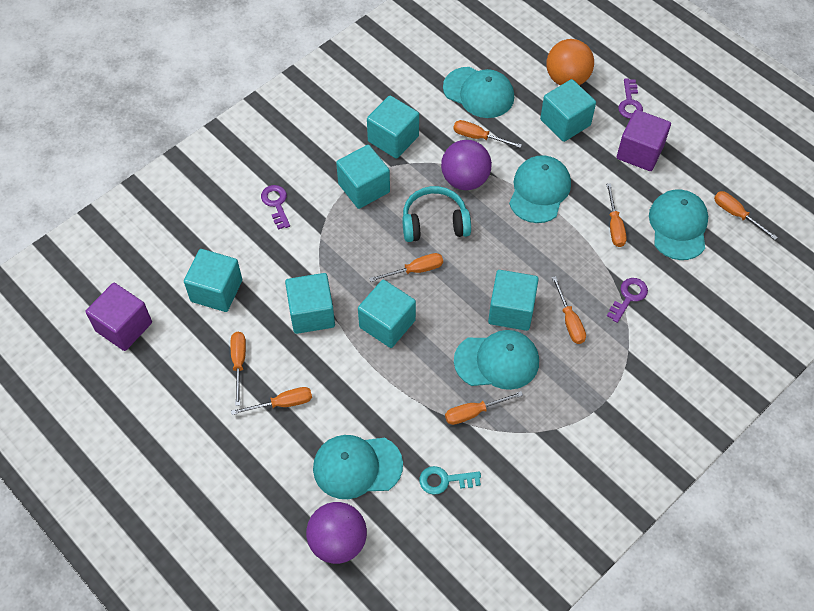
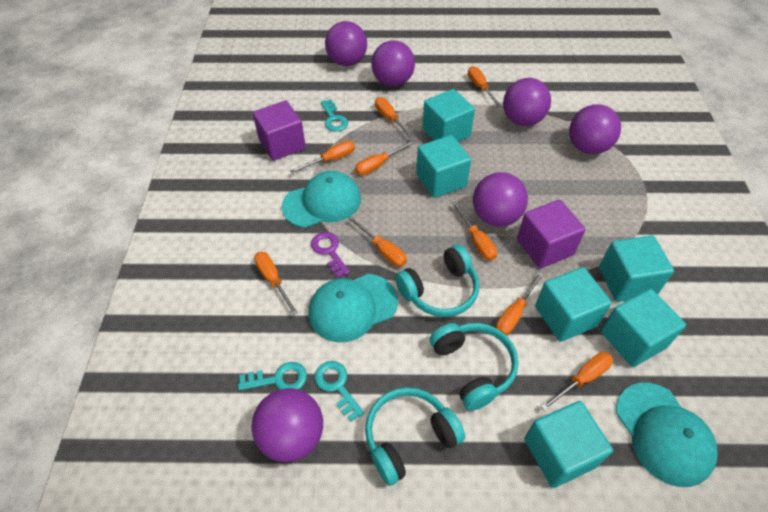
orange ball: 1 -> 0
orange screwdriver: 8 -> 9
purple ball: 2 -> 6
purple key: 3 -> 1
turquoise cap: 5 -> 3
turquoise cube: 7 -> 6
turquoise headphones: 1 -> 3
turquoise key: 1 -> 3

